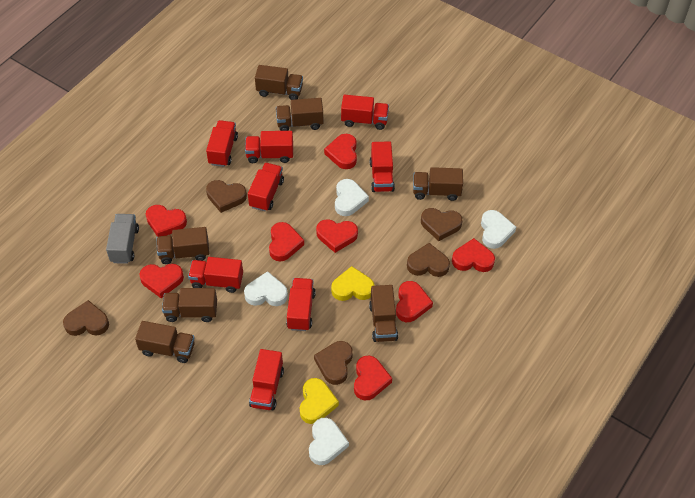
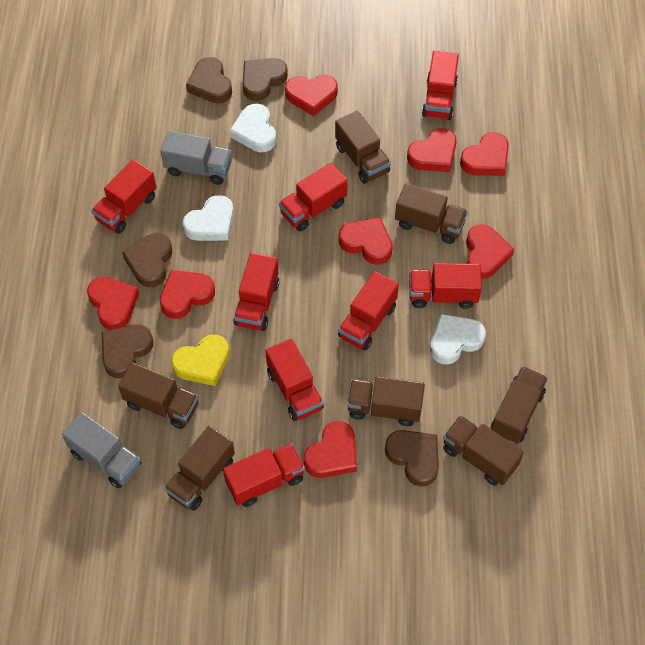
grey truck: 1 -> 2
white heart: 4 -> 3
yellow heart: 2 -> 1

